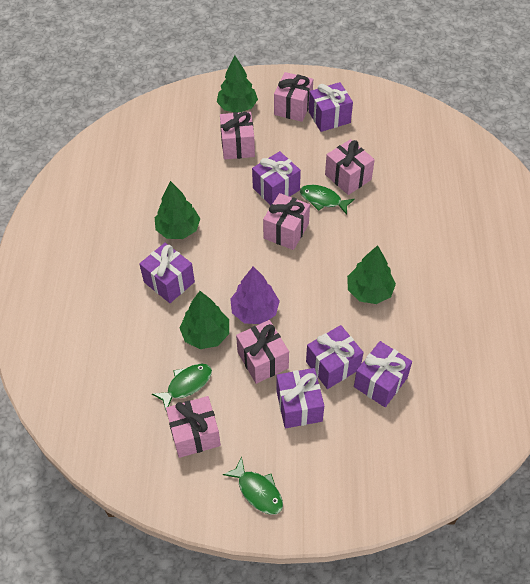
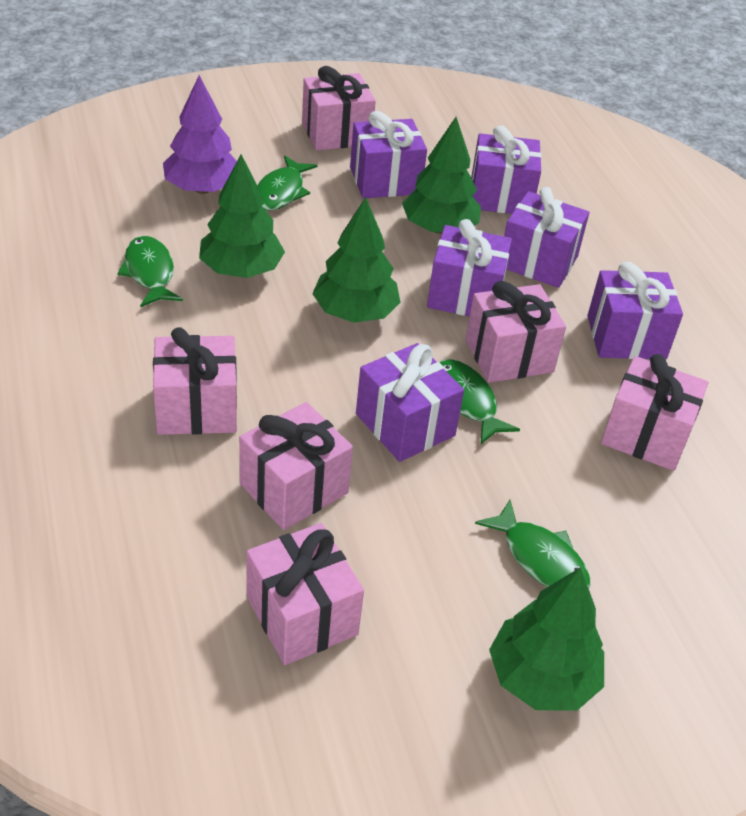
green fish: 3 -> 4

